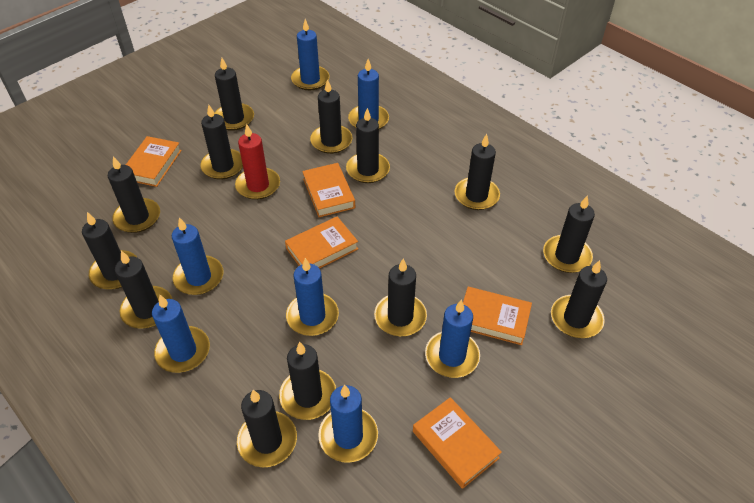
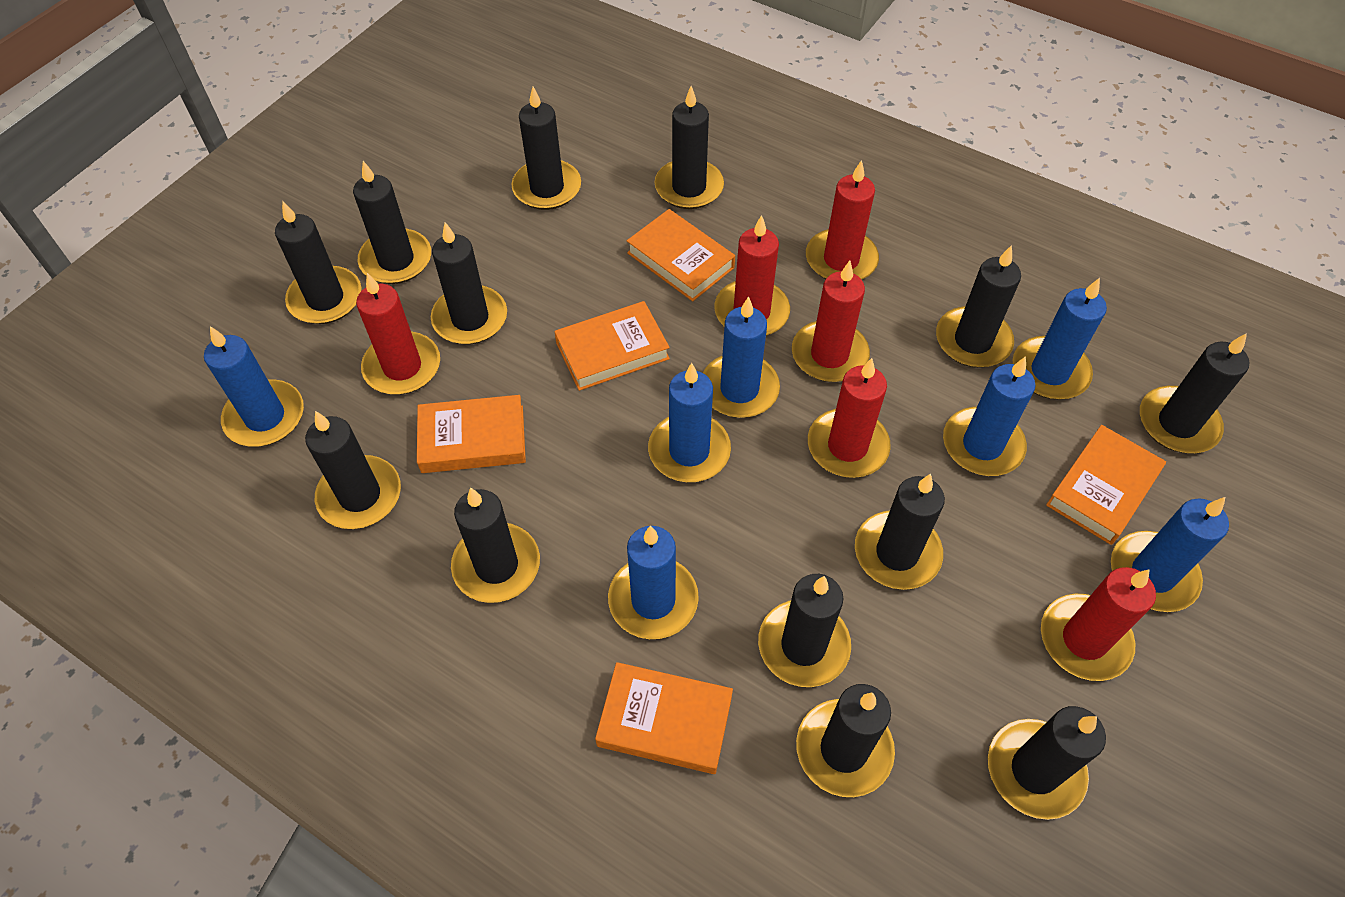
red candle: 1 -> 6

